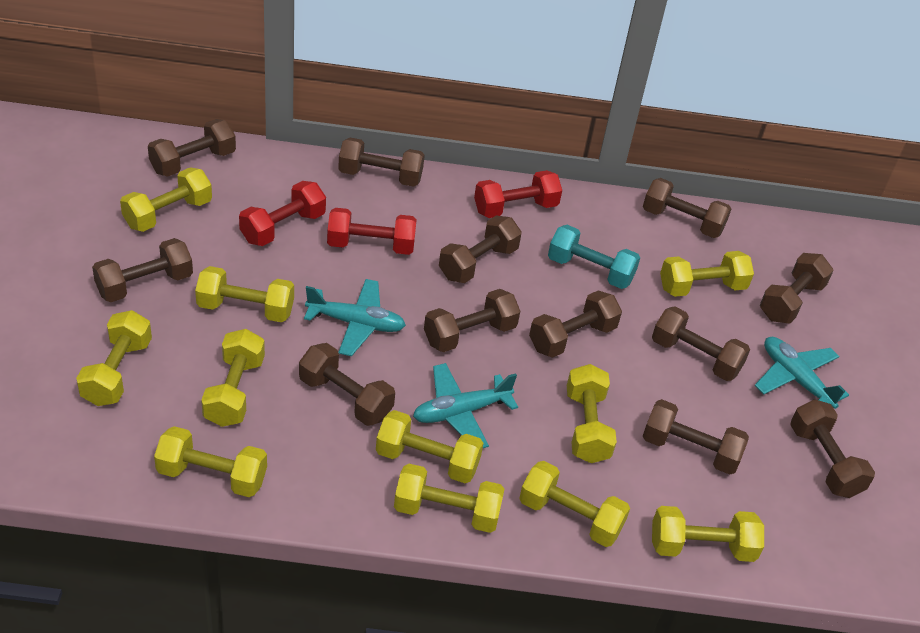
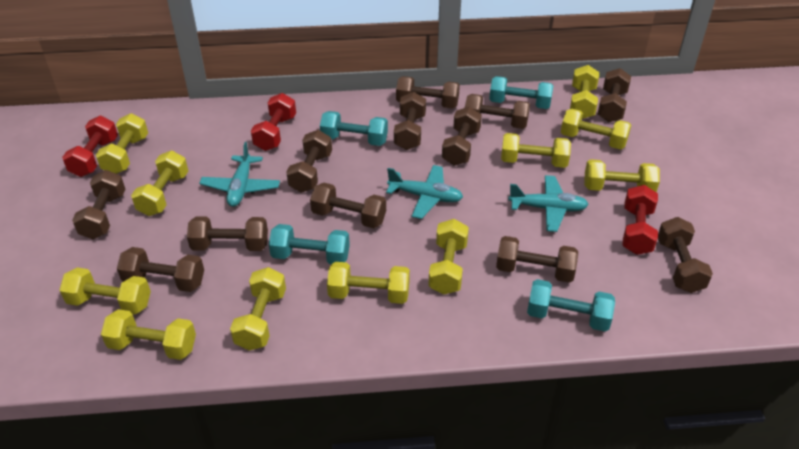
turquoise dumbbell: 1 -> 4

